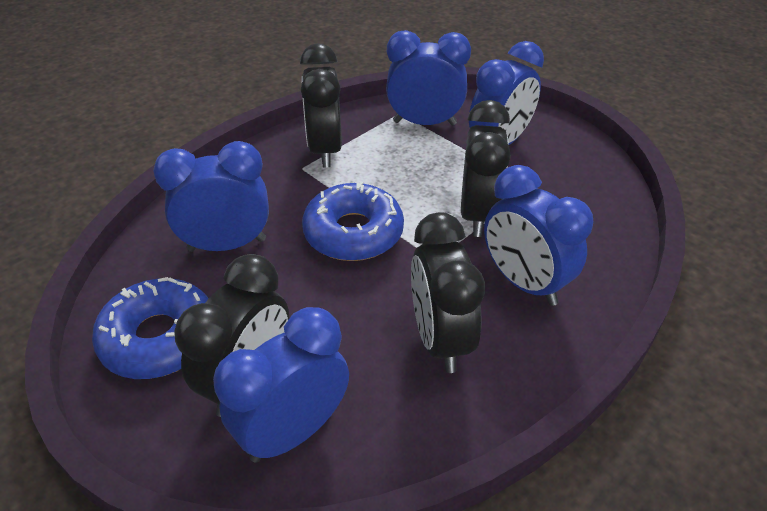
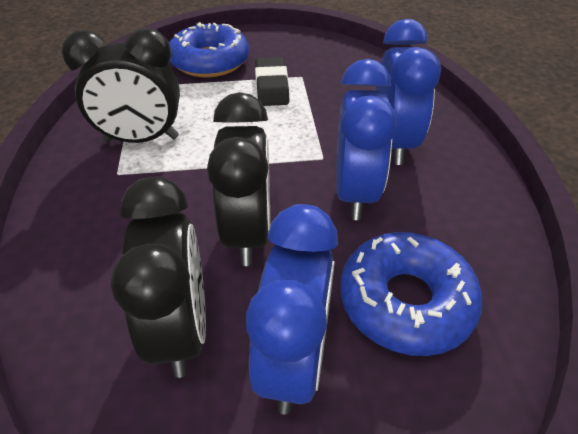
black clock: 4 -> 3
black eraser: 0 -> 1
blue clock: 5 -> 3

